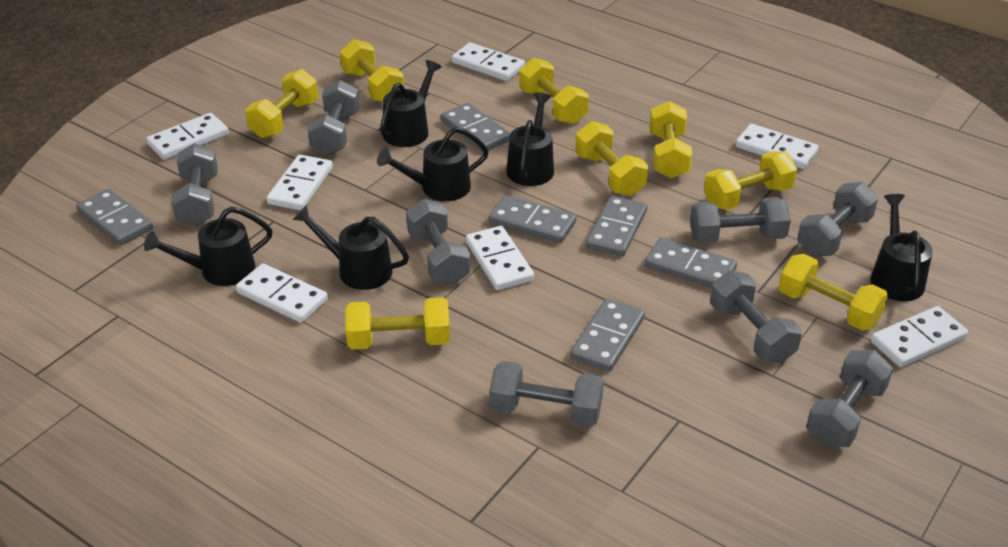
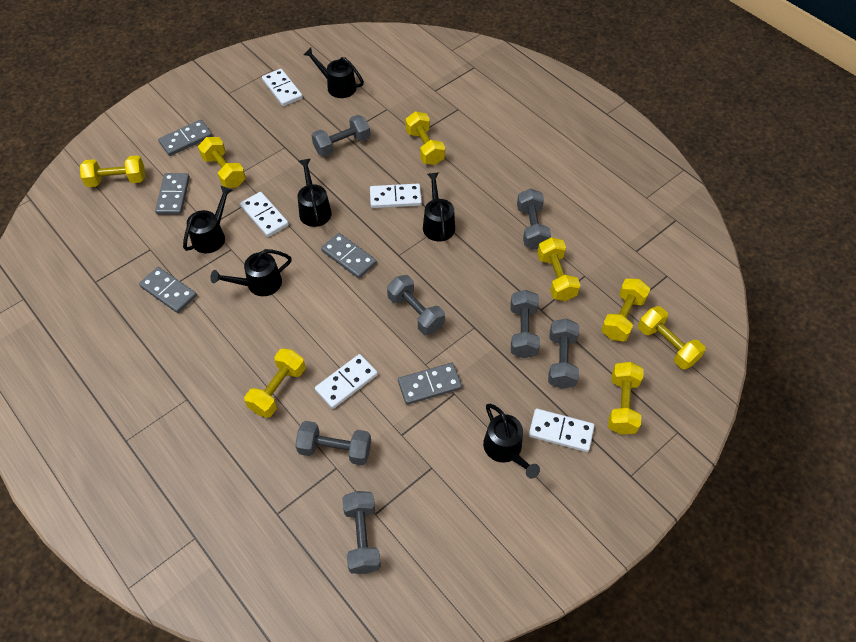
grey domino: 6 -> 5
grey dumbbell: 8 -> 7
white domino: 7 -> 5

